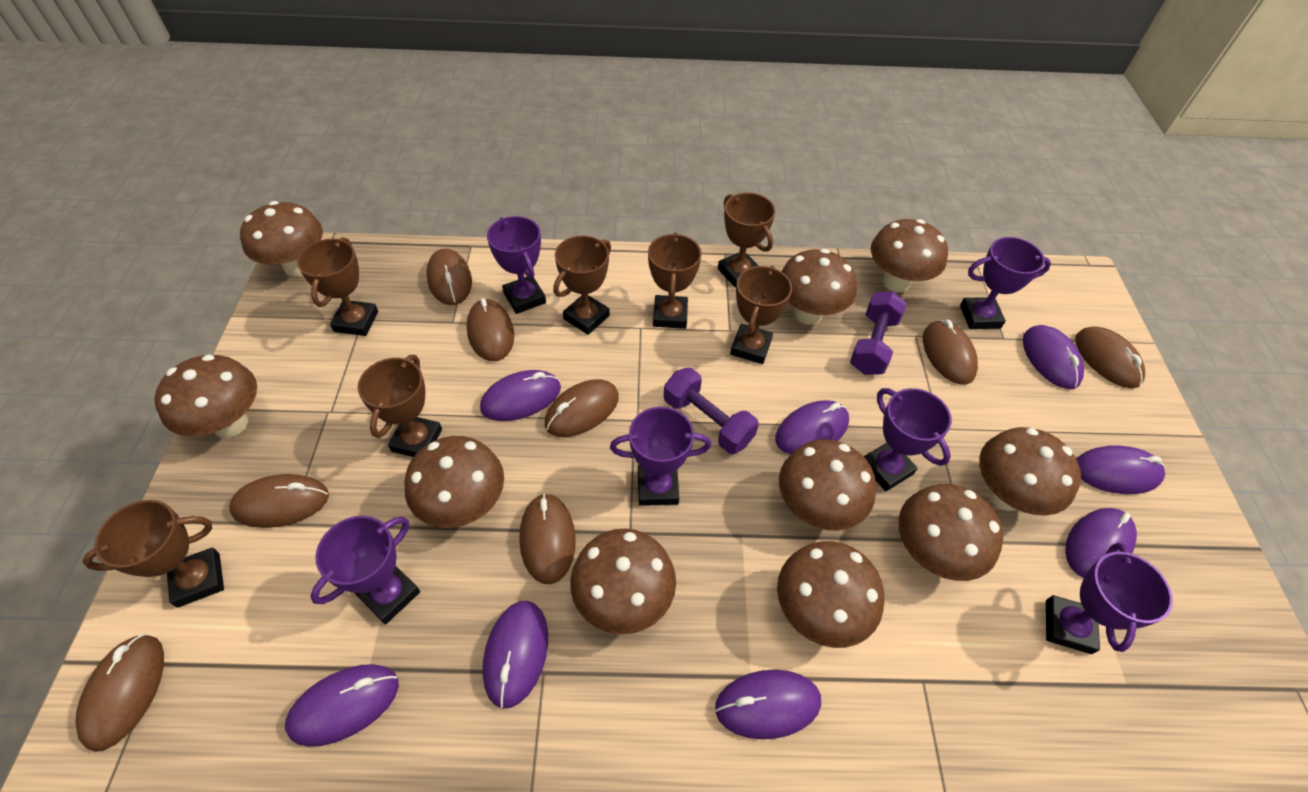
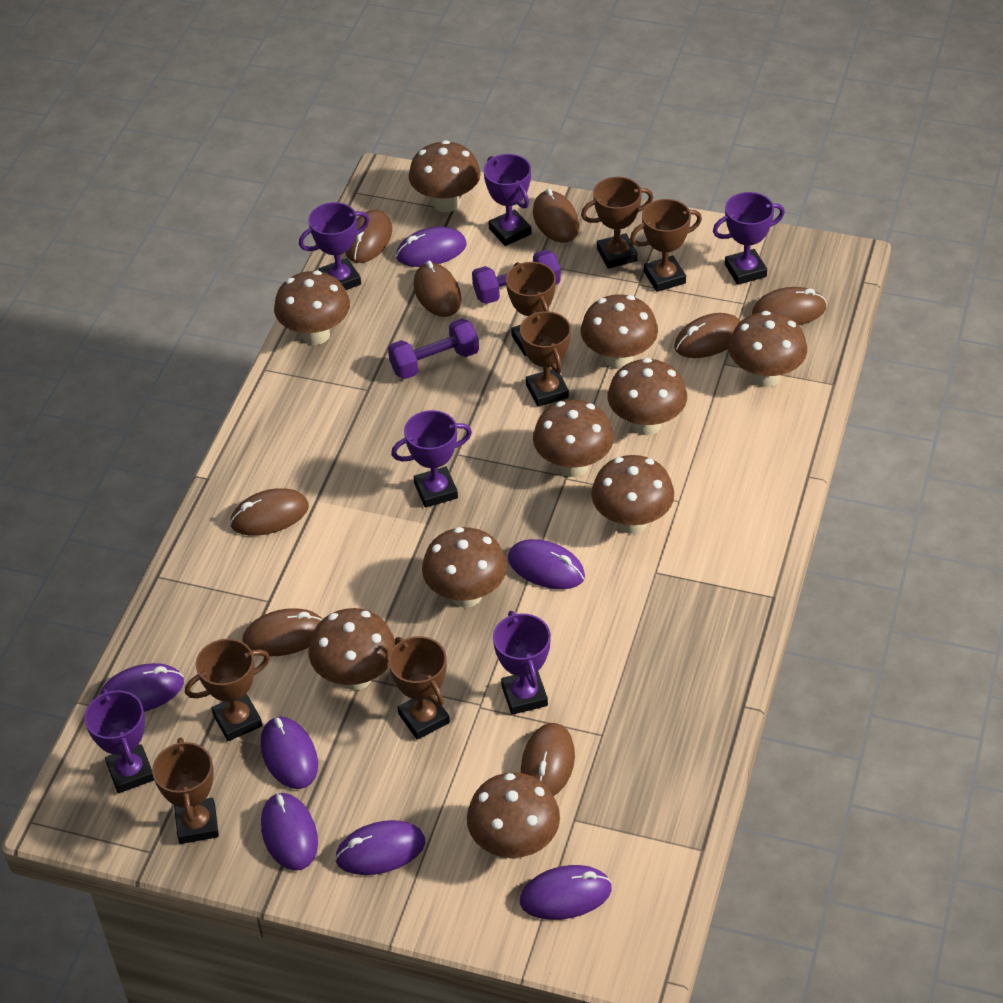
purple mouse: 8 -> 7

